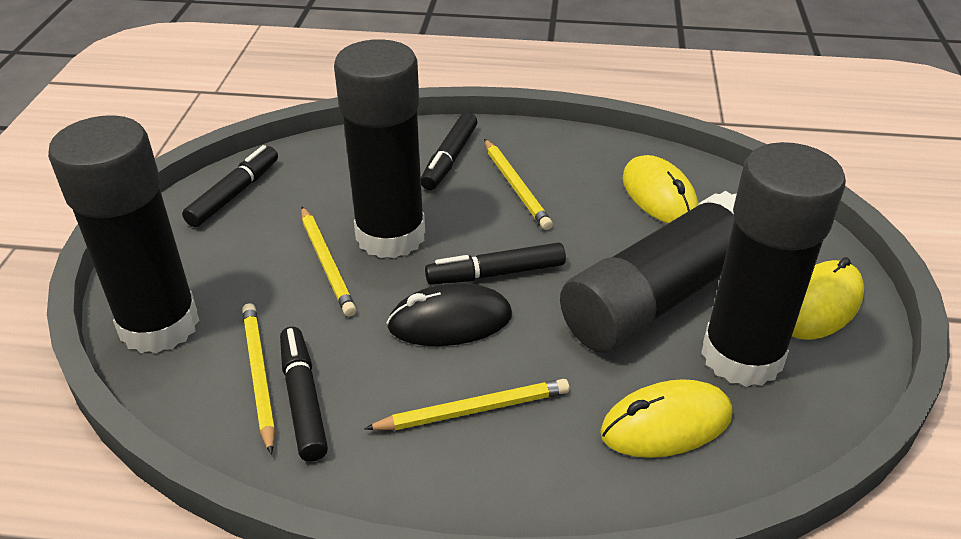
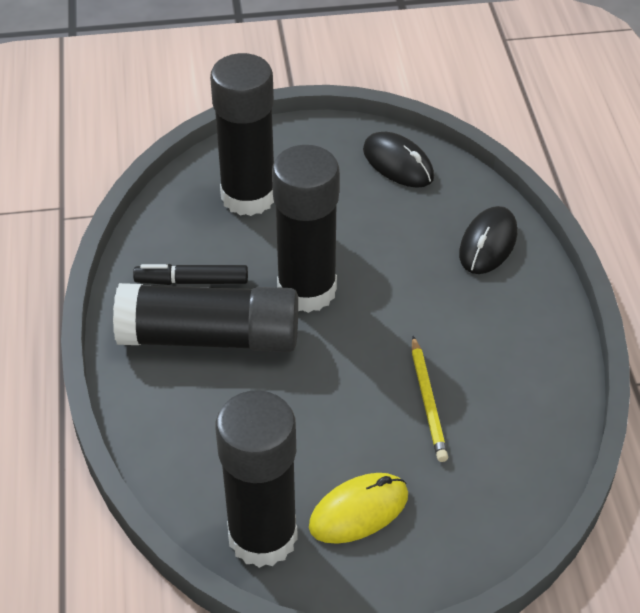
black marker: 4 -> 1
black mouse: 1 -> 2
yellow mouse: 3 -> 1
yellow pencil: 4 -> 1

